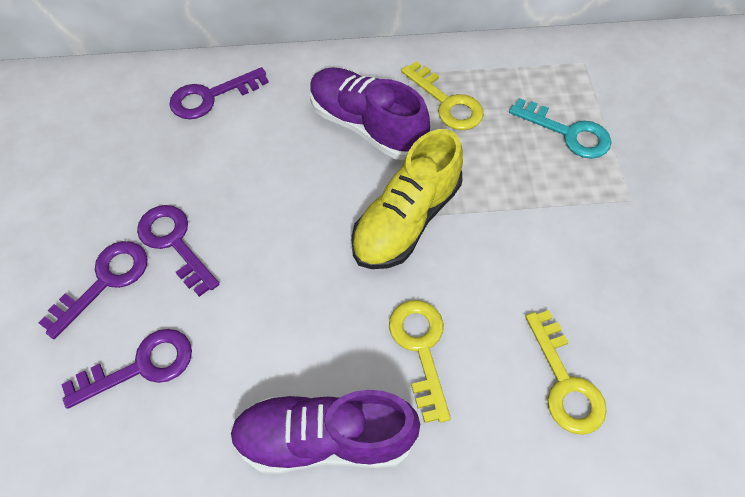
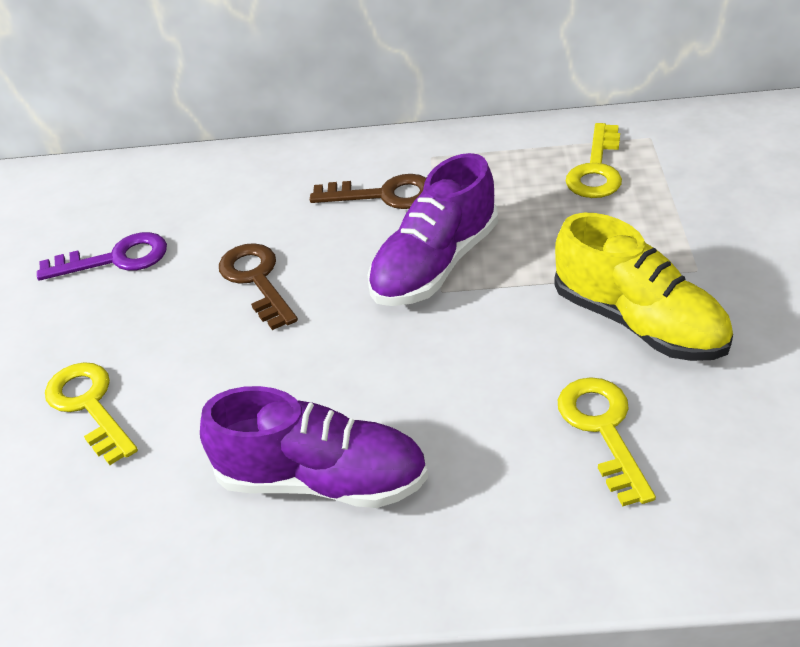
brown key: 0 -> 2
purple key: 4 -> 1
turquoise key: 1 -> 0

